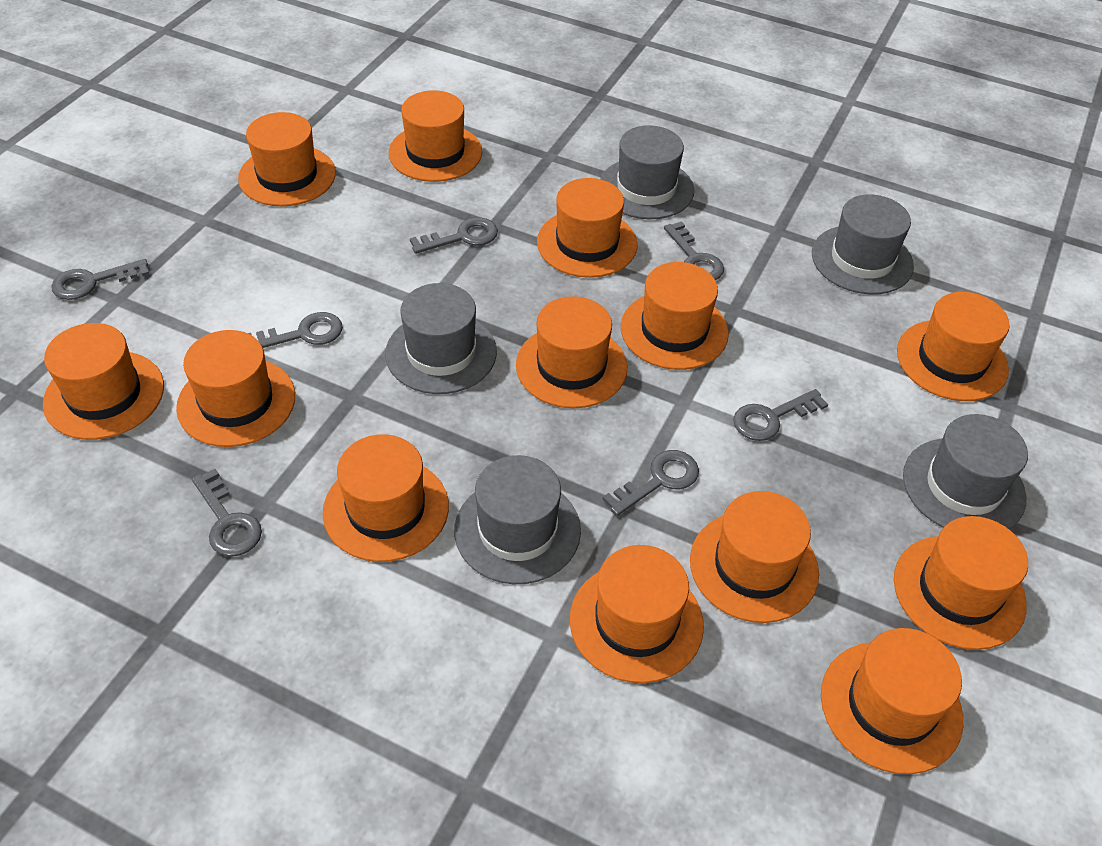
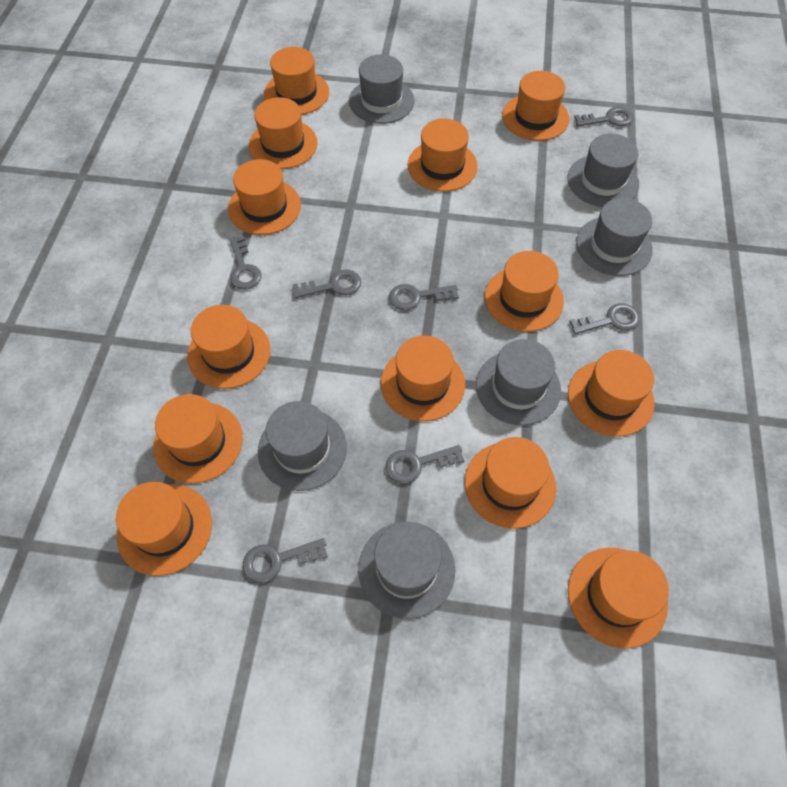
grey hat: 5 -> 6

